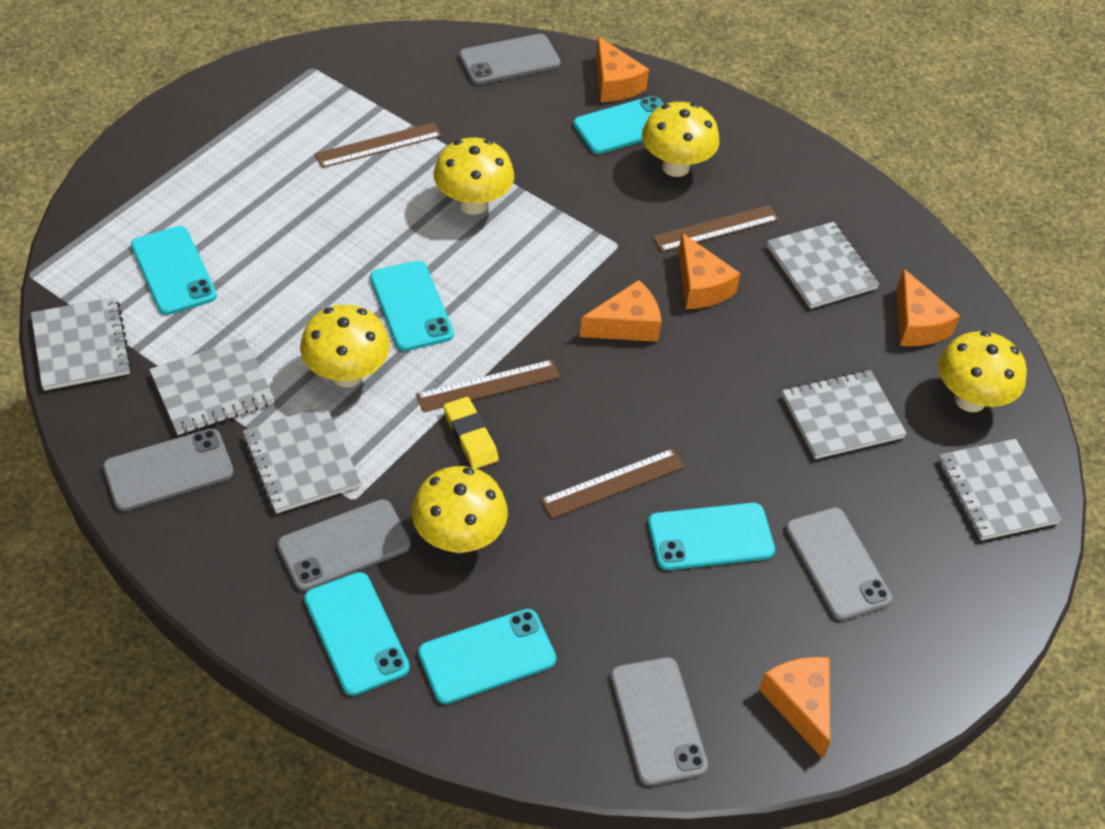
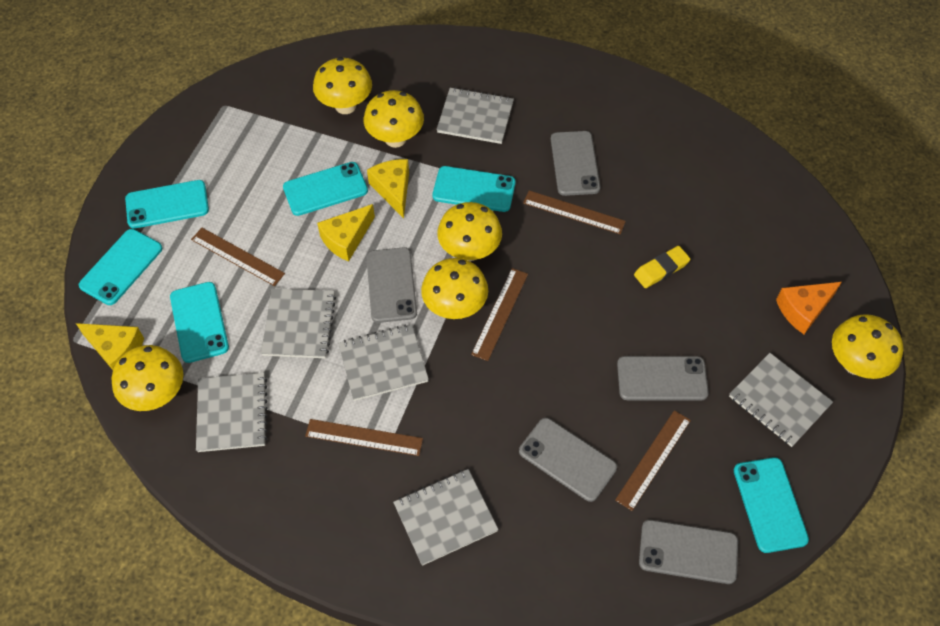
brown ruler: 4 -> 5
orange cheese: 5 -> 1
yellow cheese: 0 -> 3
yellow mushroom: 5 -> 6

